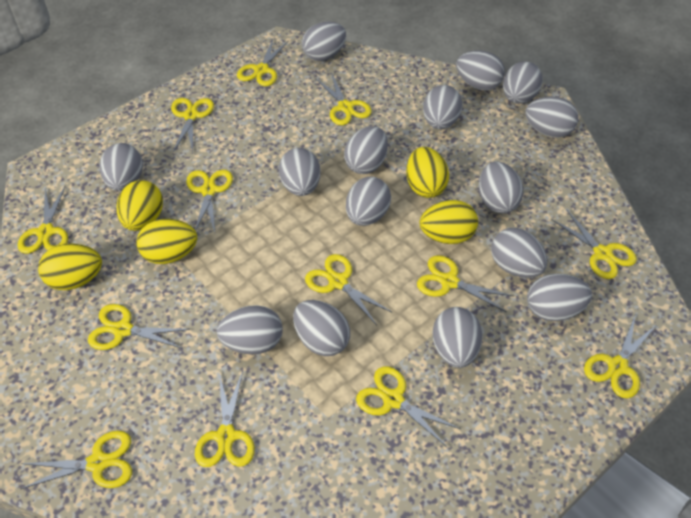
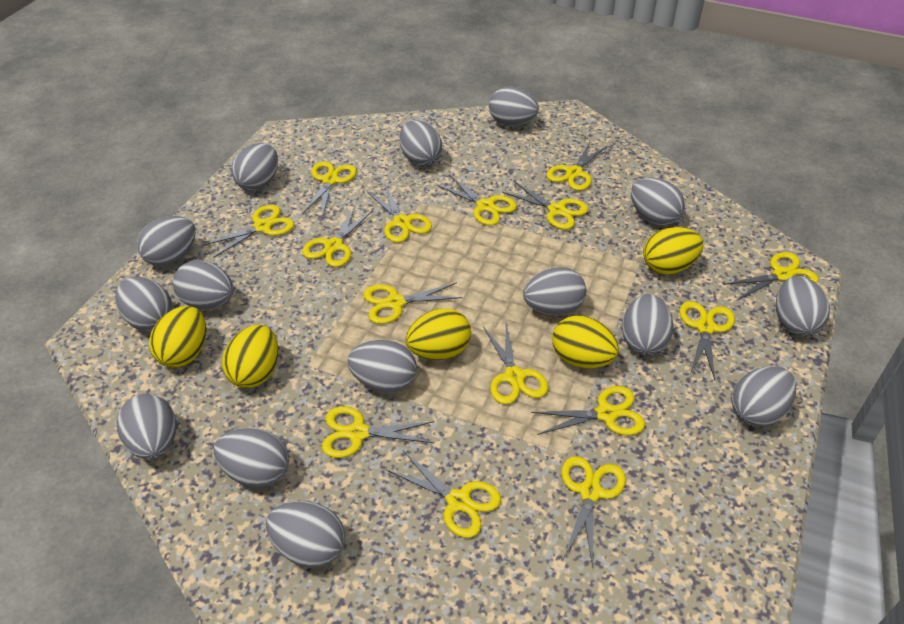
yellow scissors: 13 -> 15

